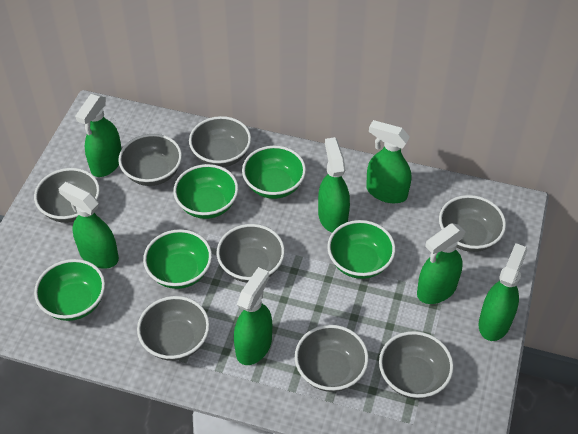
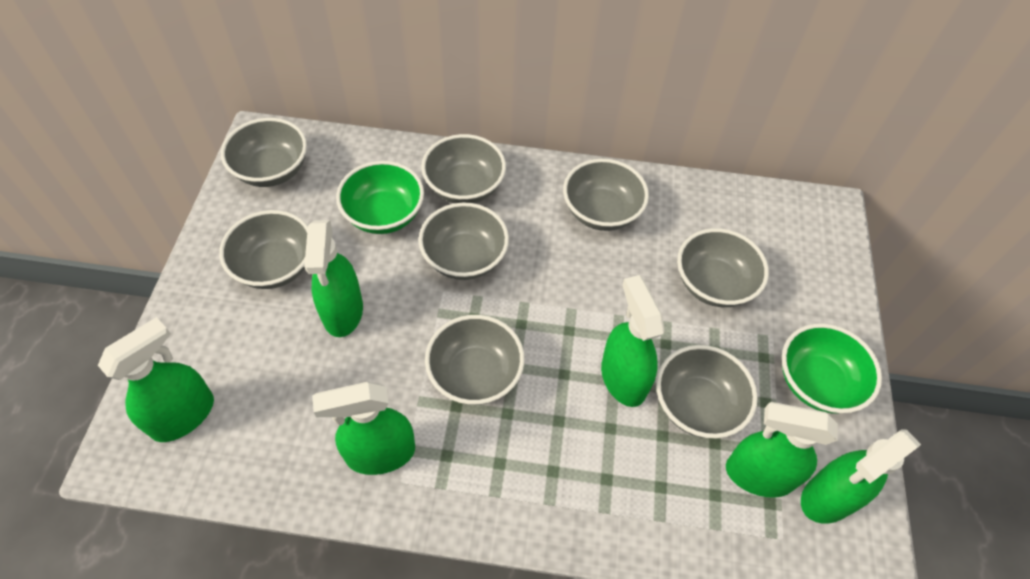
green bowl: 5 -> 2
green spray bottle: 7 -> 6

